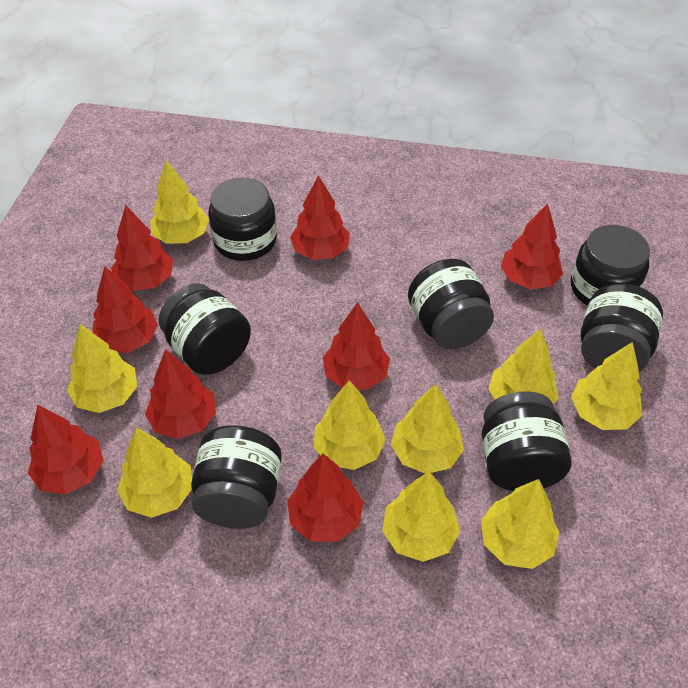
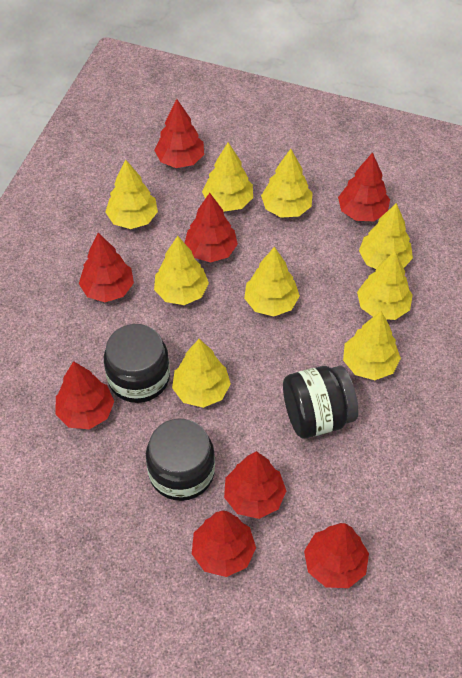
black jar: 7 -> 3

